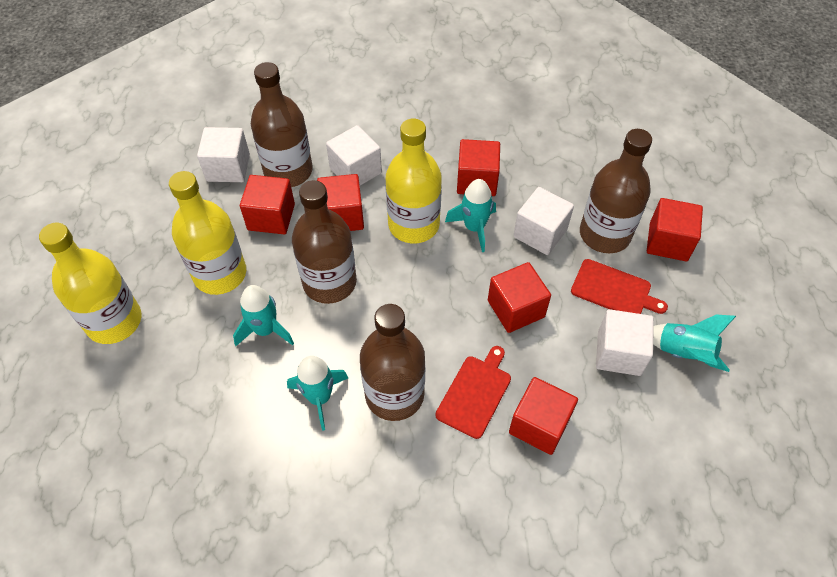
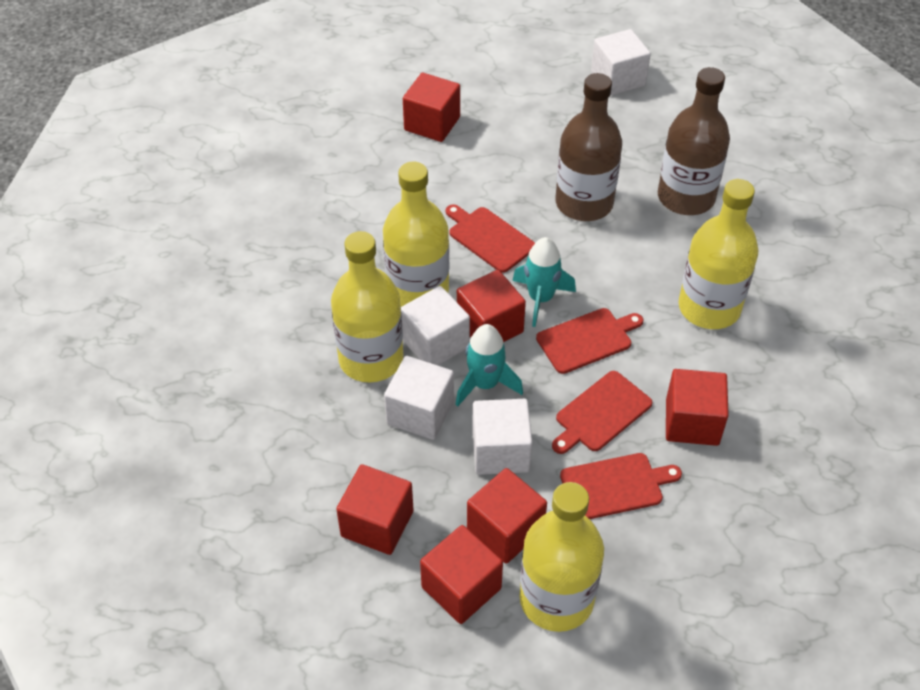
brown bottle: 4 -> 2
red cutting board: 2 -> 4
turquoise rocket: 4 -> 2
yellow bottle: 3 -> 4

